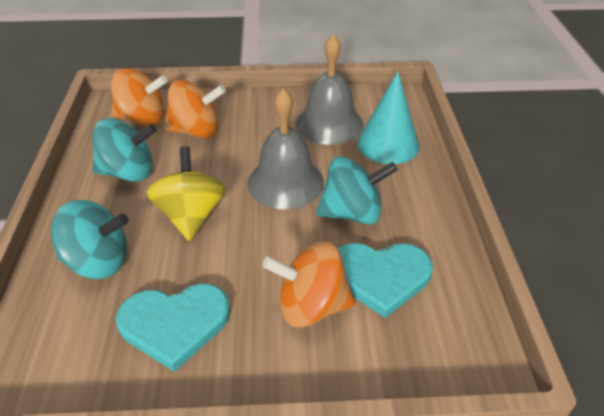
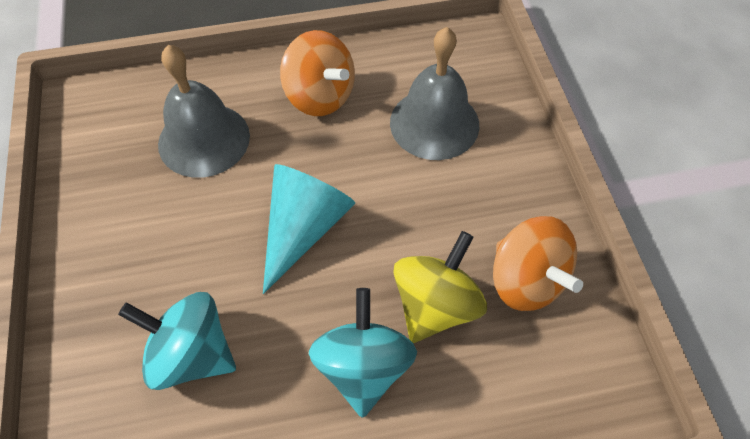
orange spinning top: 3 -> 2
turquoise heart: 2 -> 0
turquoise spinning top: 3 -> 2

